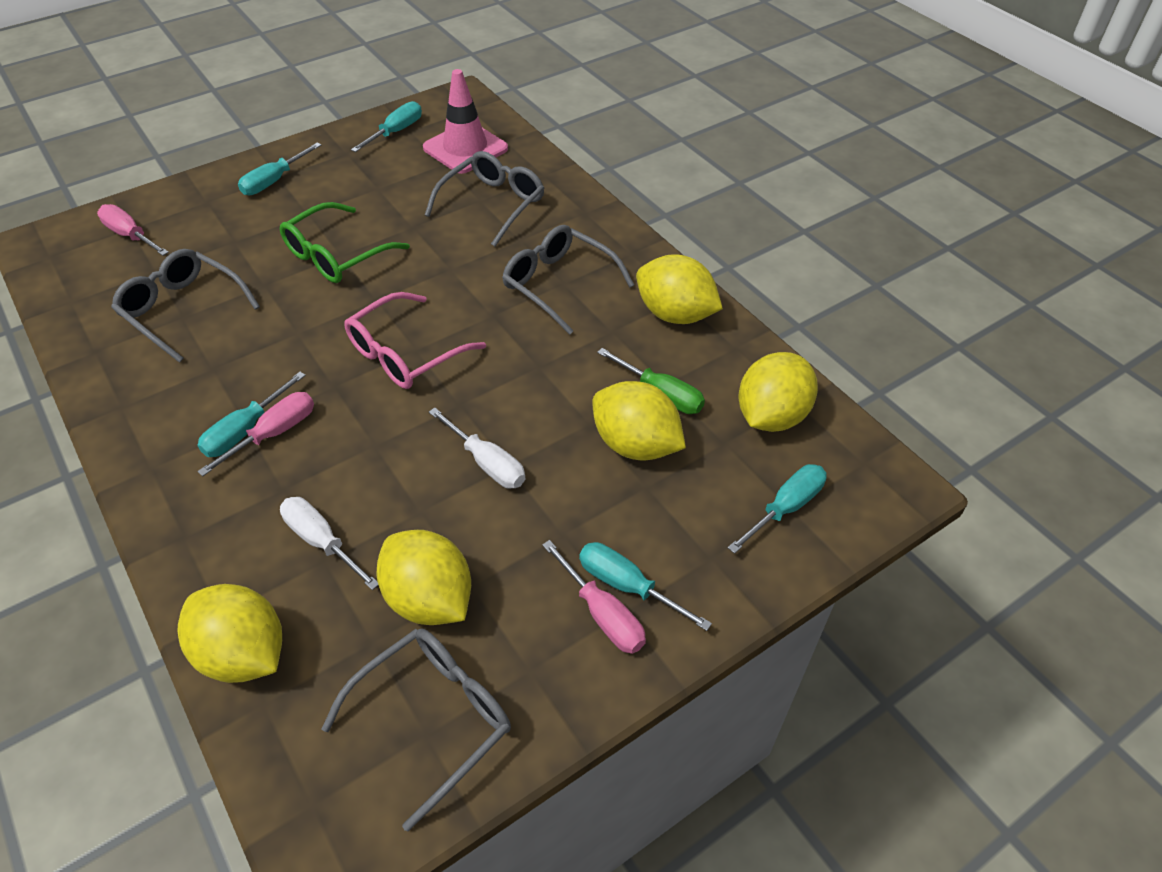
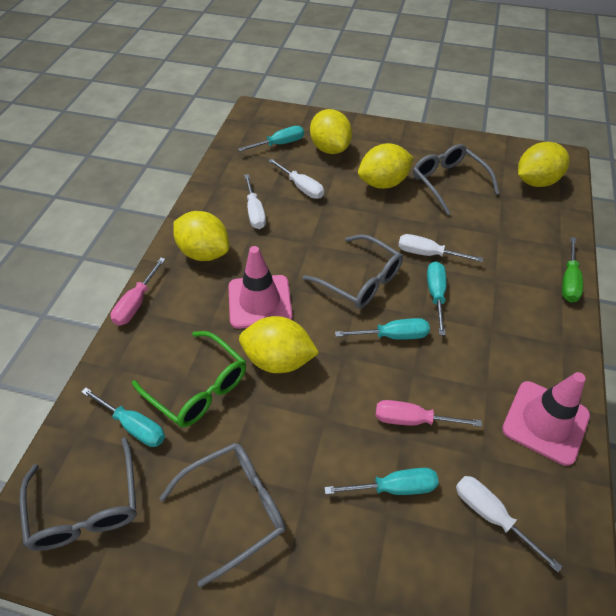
pink glasses: 1 -> 0
pink screwdriver: 3 -> 2
pink traffic cone: 1 -> 2
white screwdriver: 2 -> 4

